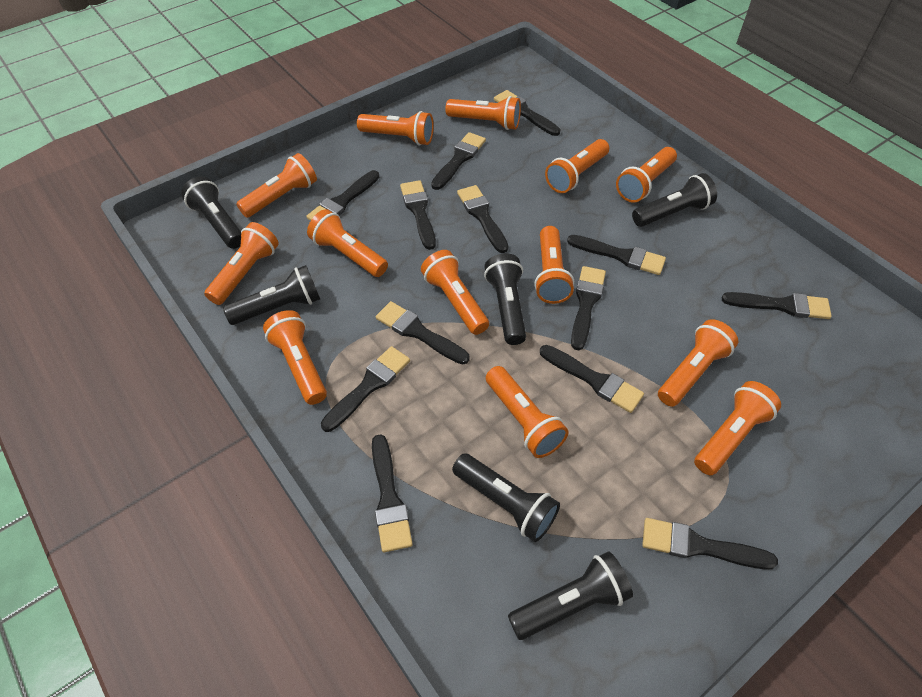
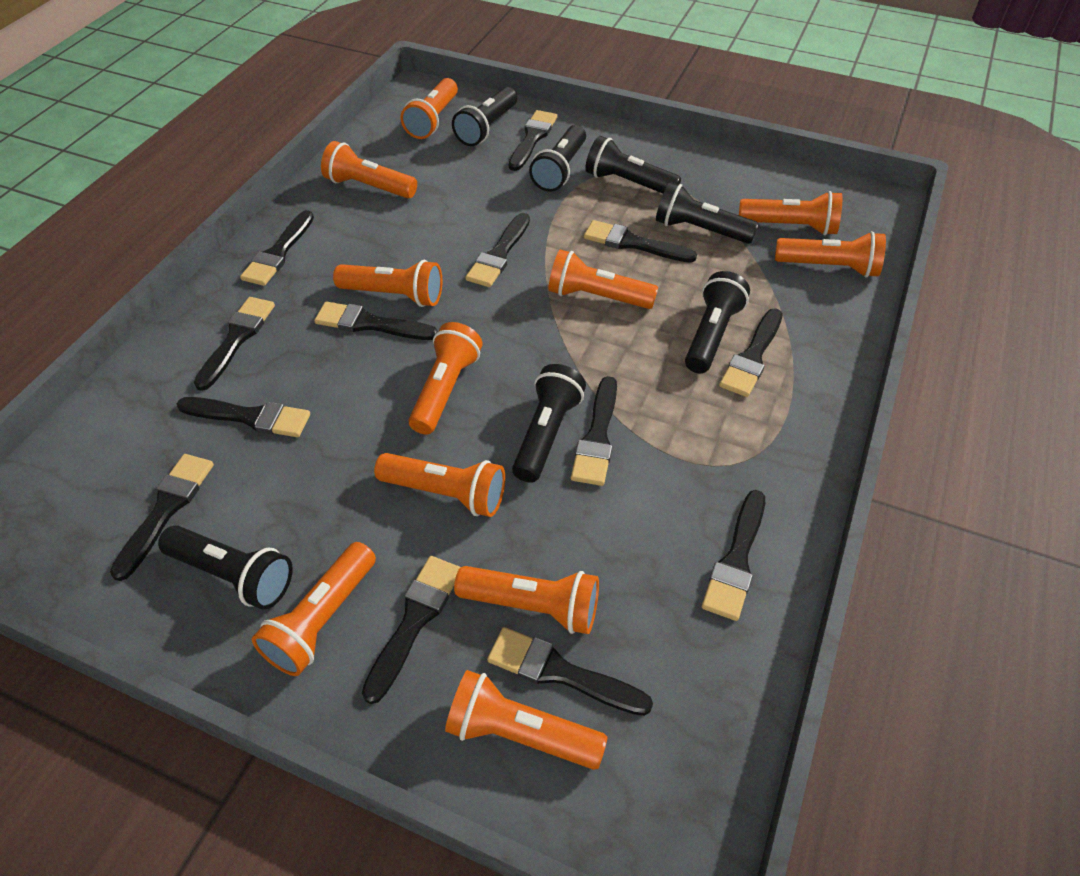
black flashlight: 6 -> 7
orange flashlight: 13 -> 11

